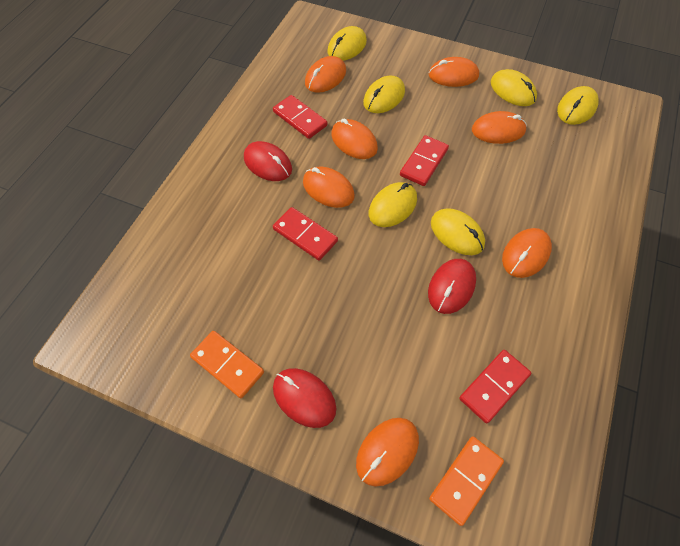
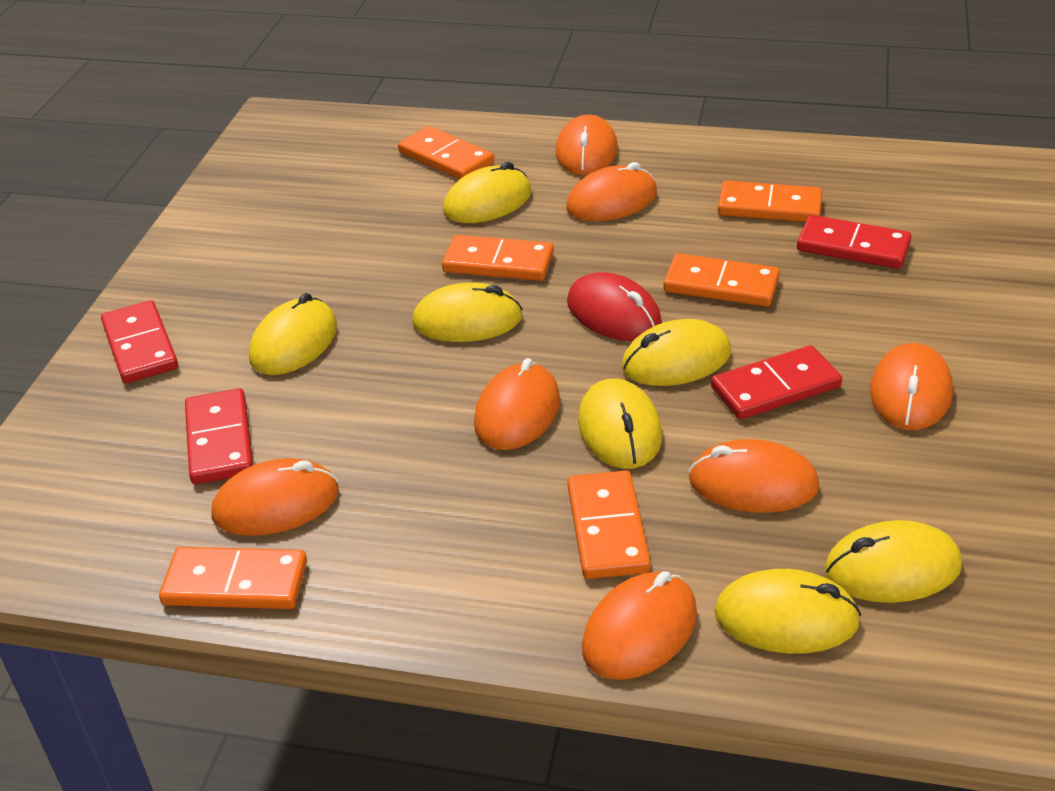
orange domino: 2 -> 6
red mouse: 3 -> 1
yellow mouse: 6 -> 7

